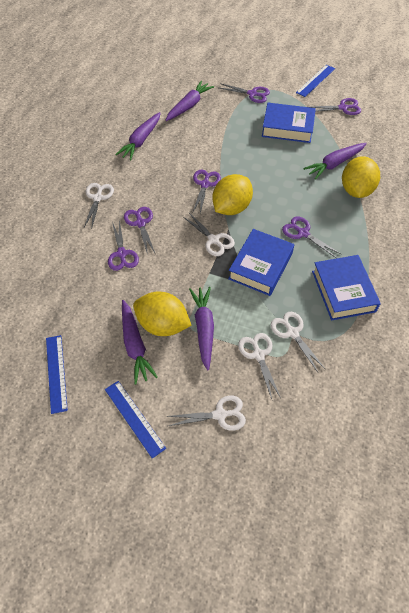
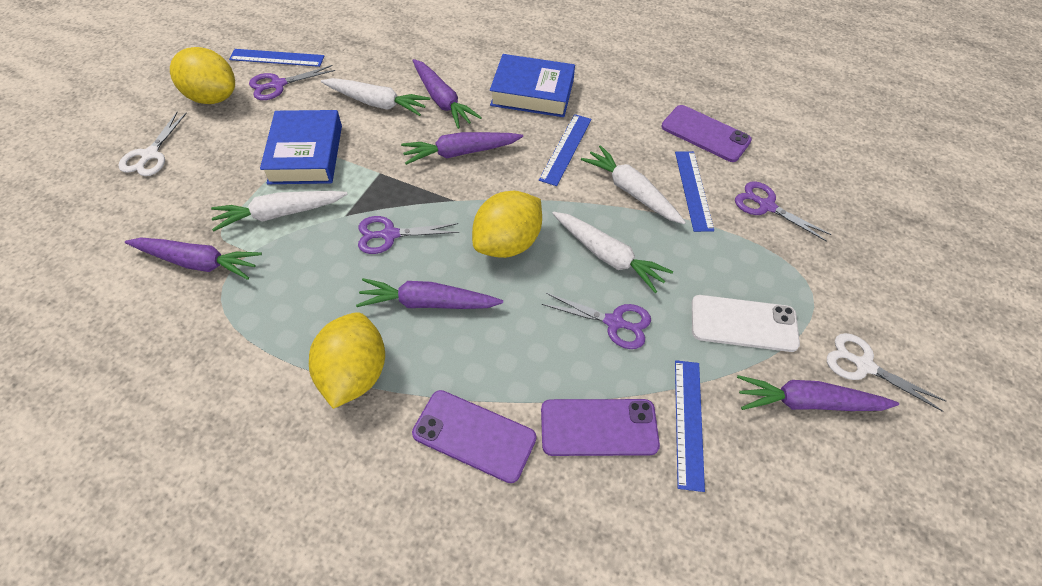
blue book: 3 -> 2
blue ruler: 3 -> 4
purple phone: 0 -> 3
purple scissors: 6 -> 4
white carrot: 0 -> 4
white phone: 0 -> 1
white scissors: 5 -> 2

